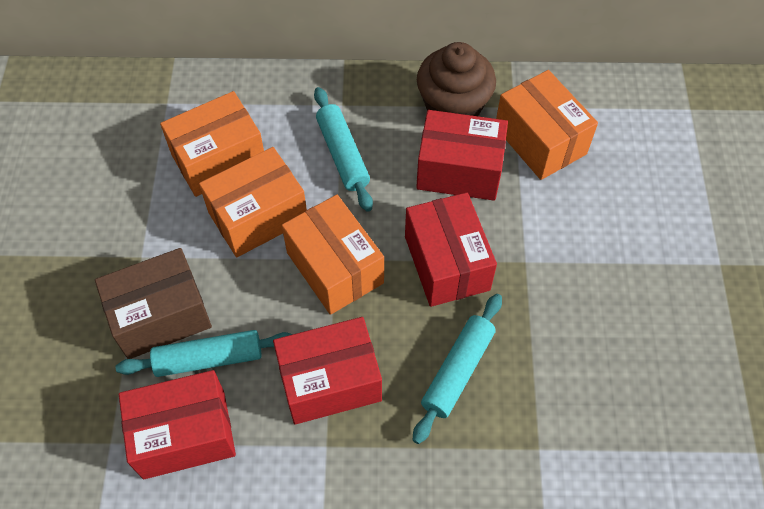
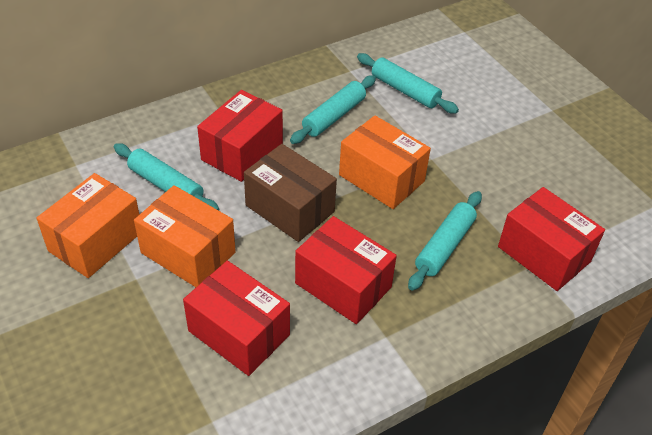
brown cupcake: 1 -> 0
orange box: 4 -> 3
turquoise rolling pin: 3 -> 4

